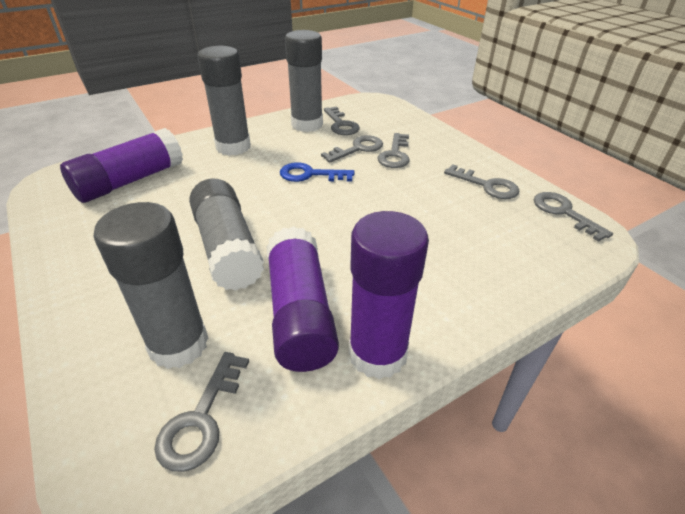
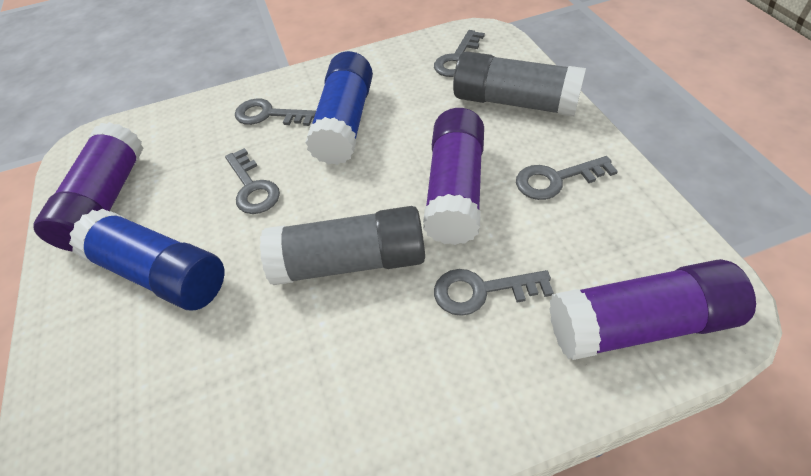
blue glue stick: 0 -> 2
blue key: 1 -> 0
grey glue stick: 4 -> 2
grey key: 6 -> 5

